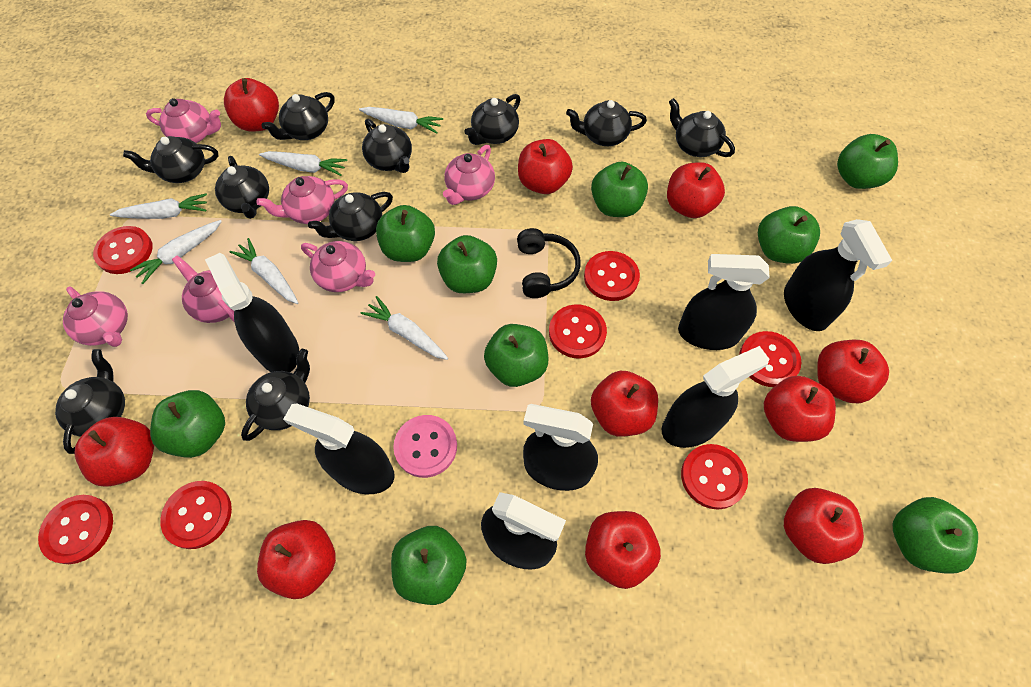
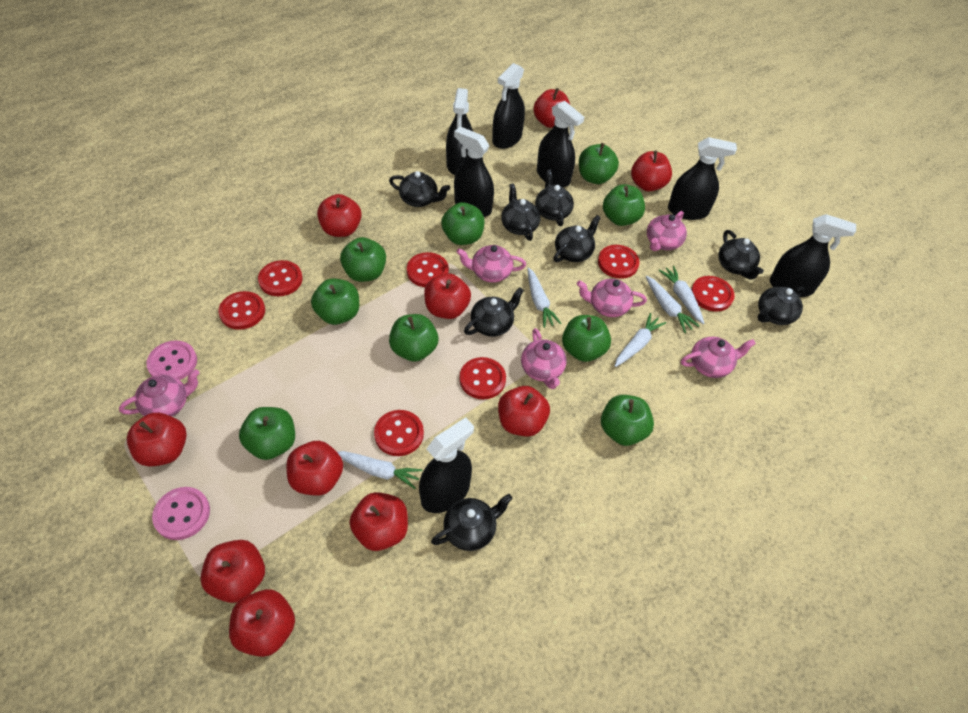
black headphones: 1 -> 0
black teapot: 10 -> 8
pink button: 1 -> 2
white carrot: 6 -> 5

